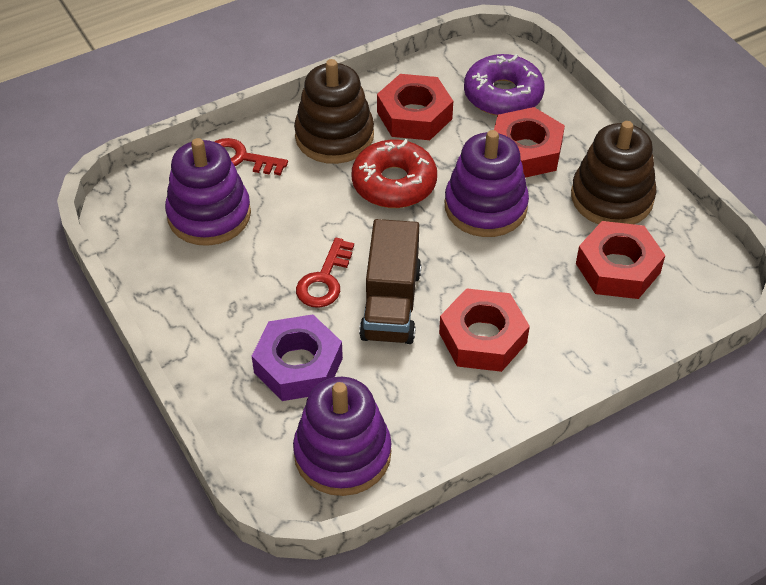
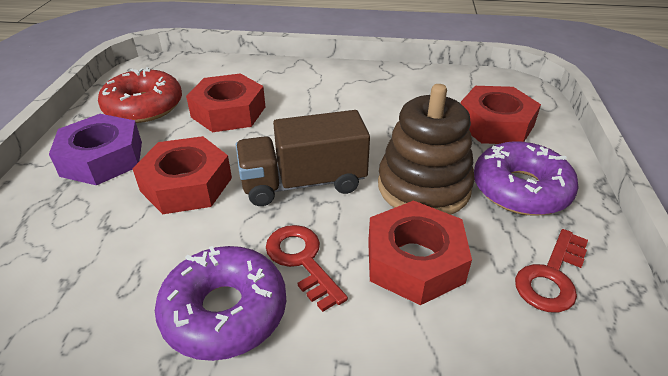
brown stacking toy: 2 -> 1
purple donut: 1 -> 2
purple stacking toy: 3 -> 0

